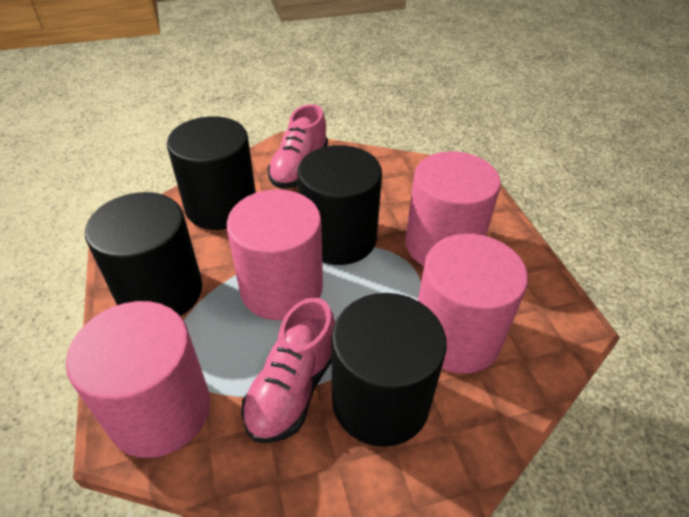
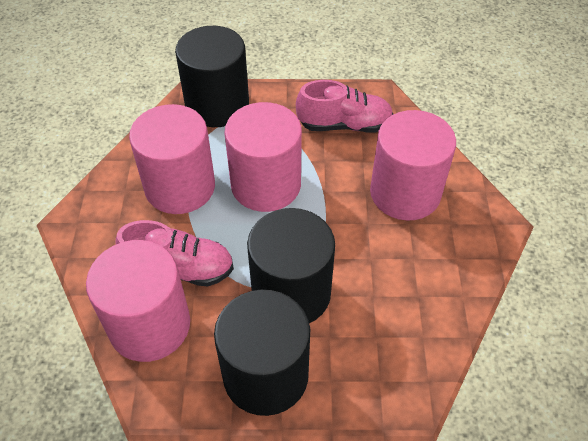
black cylinder: 4 -> 3

